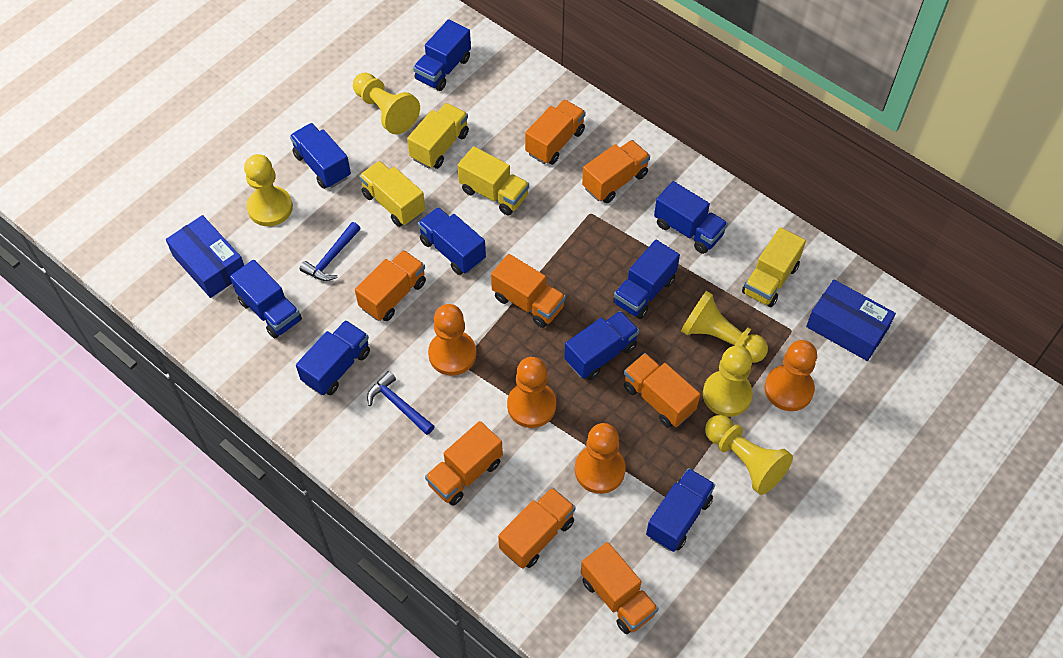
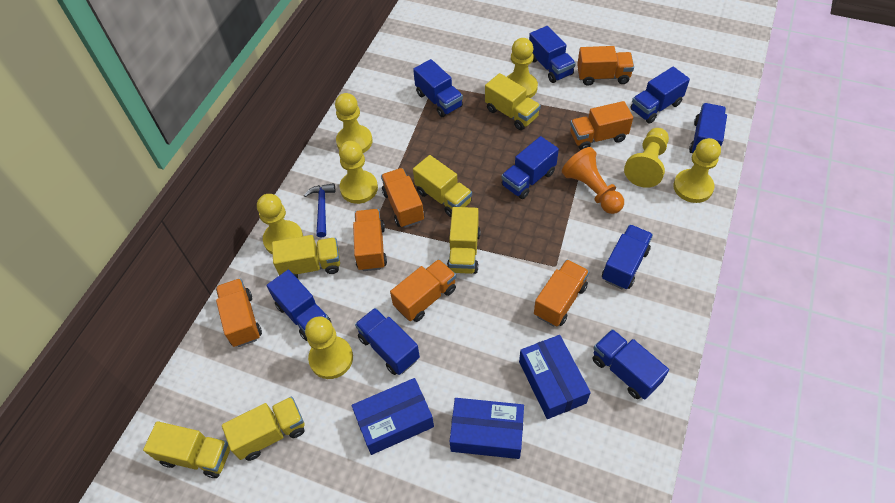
blue box: 2 -> 3
blue hammer: 2 -> 1
orange pawn: 4 -> 1
orange truck: 8 -> 7
yellow pawn: 5 -> 7
yellow truck: 4 -> 6

